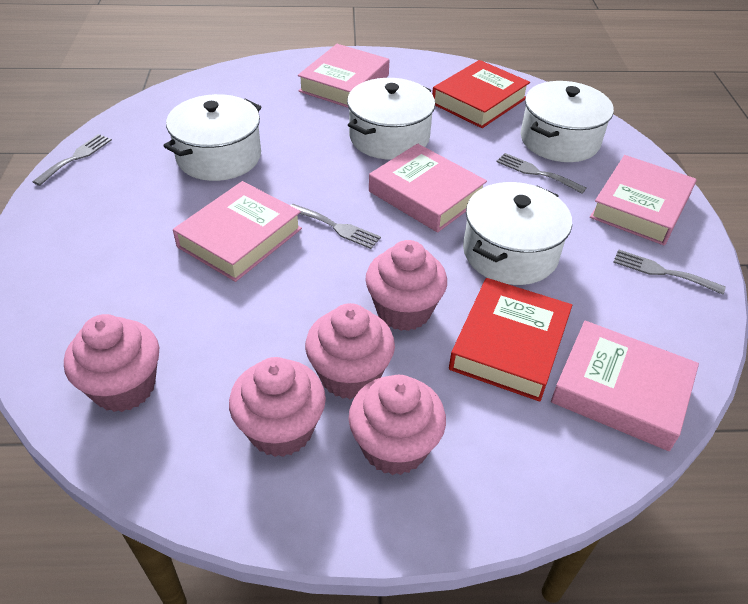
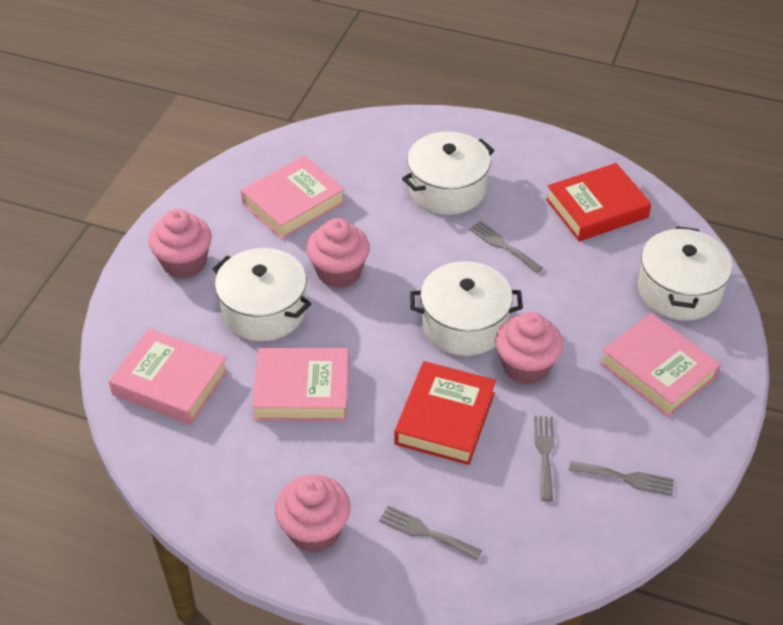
pink book: 5 -> 4
pink cupcake: 5 -> 4

